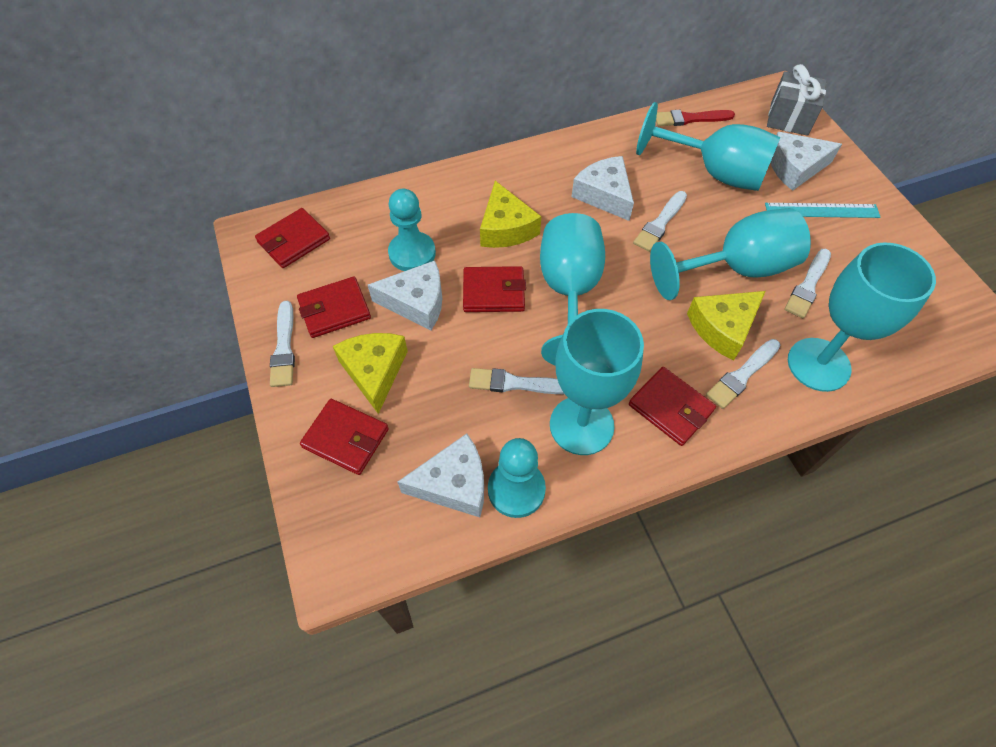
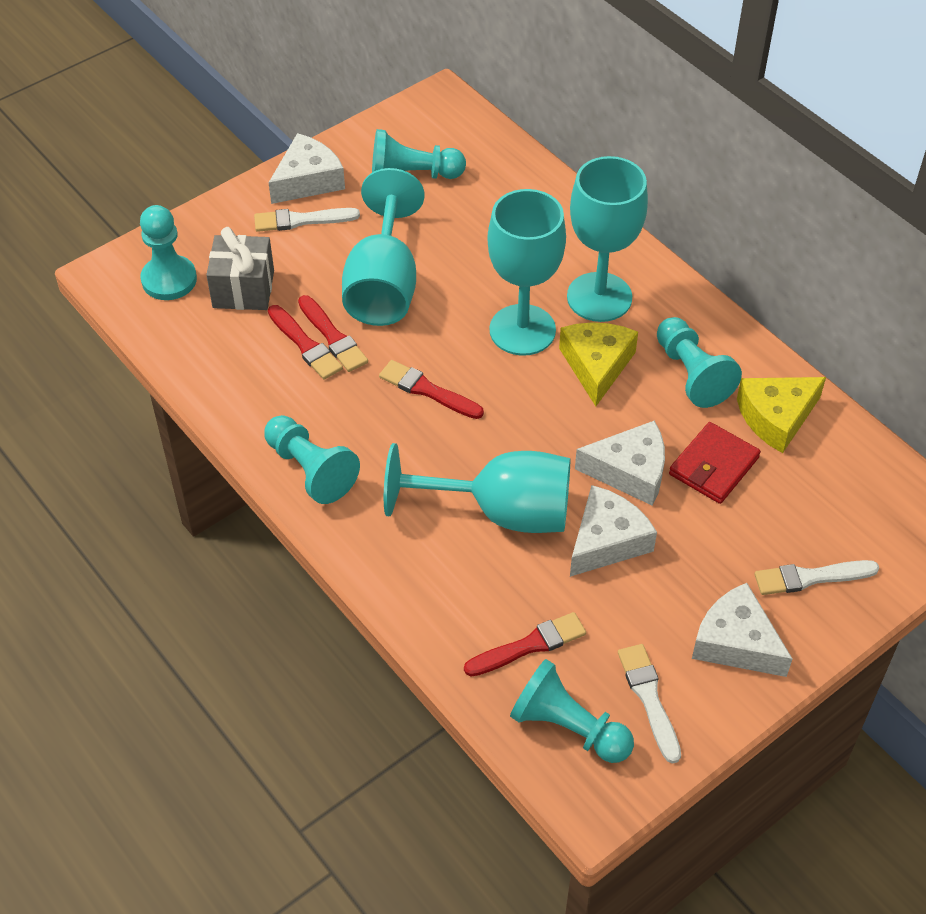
red brush: 1 -> 4
red wallet: 5 -> 1
turquoise goblet: 5 -> 4
turquoise pawn: 2 -> 5
turquoise ruler: 1 -> 0
white brush: 5 -> 3
yellow cheese: 3 -> 2

